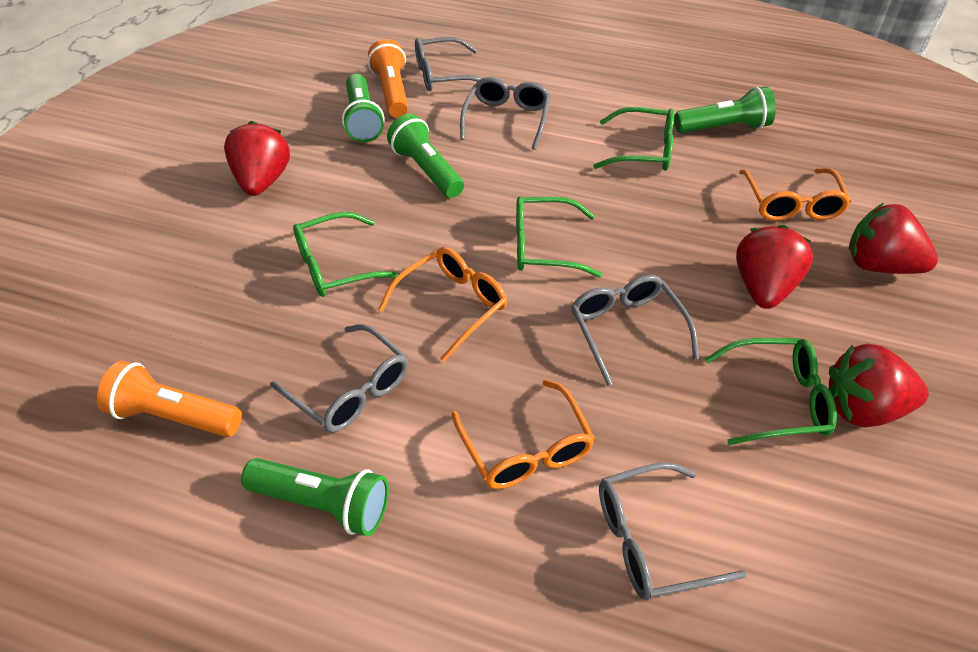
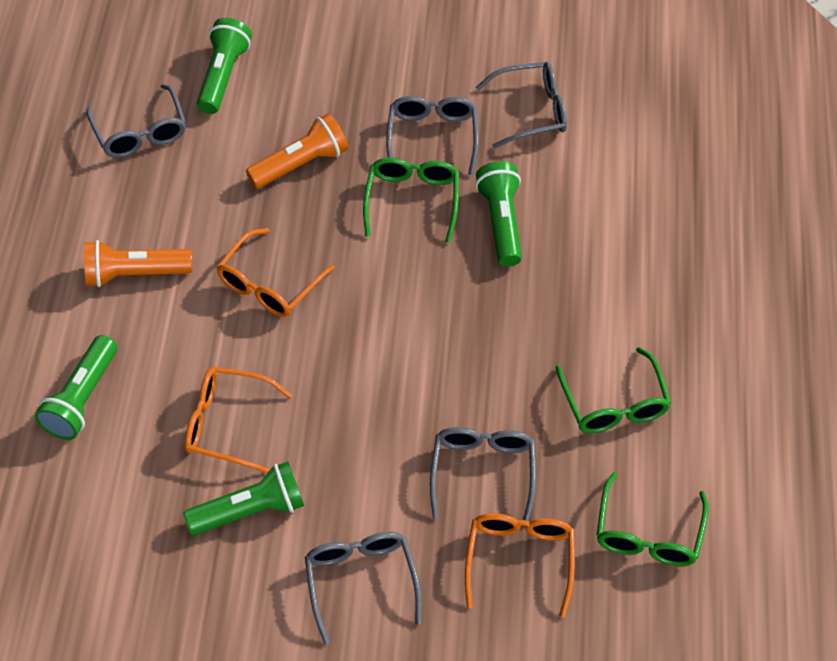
green glasses: 4 -> 3
red strawberry: 4 -> 0

